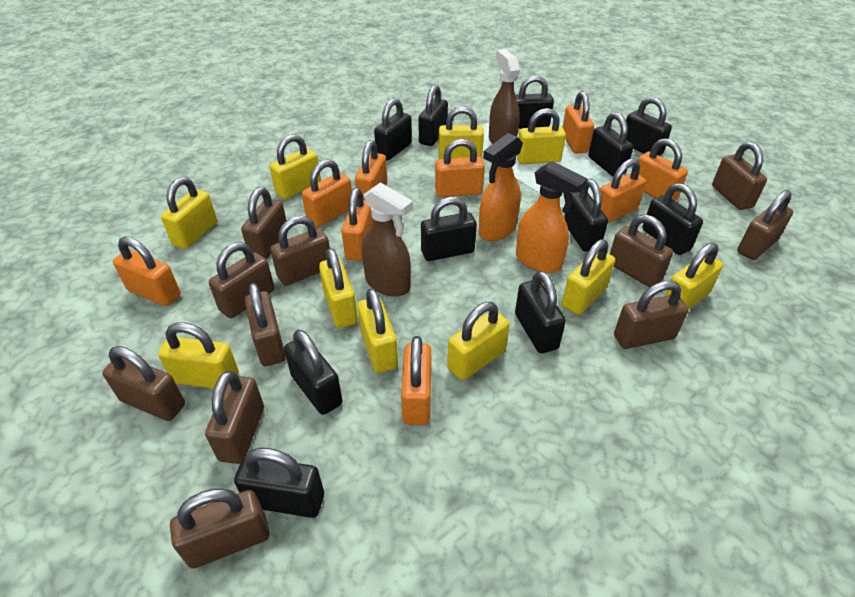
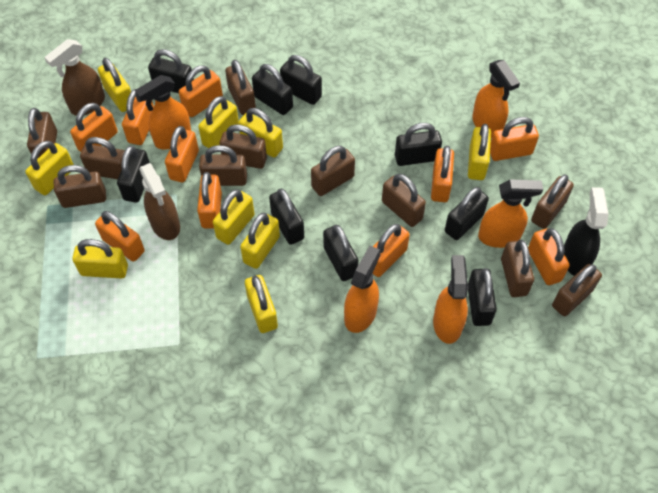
black padlock: 11 -> 9
black spray bottle: 0 -> 1
orange padlock: 9 -> 10
orange spray bottle: 2 -> 5
yellow padlock: 10 -> 9

